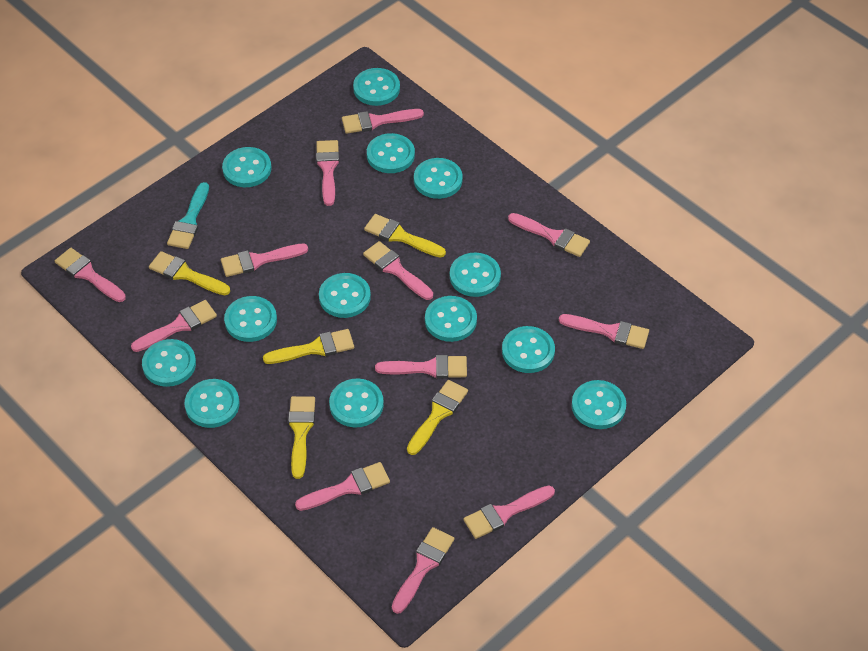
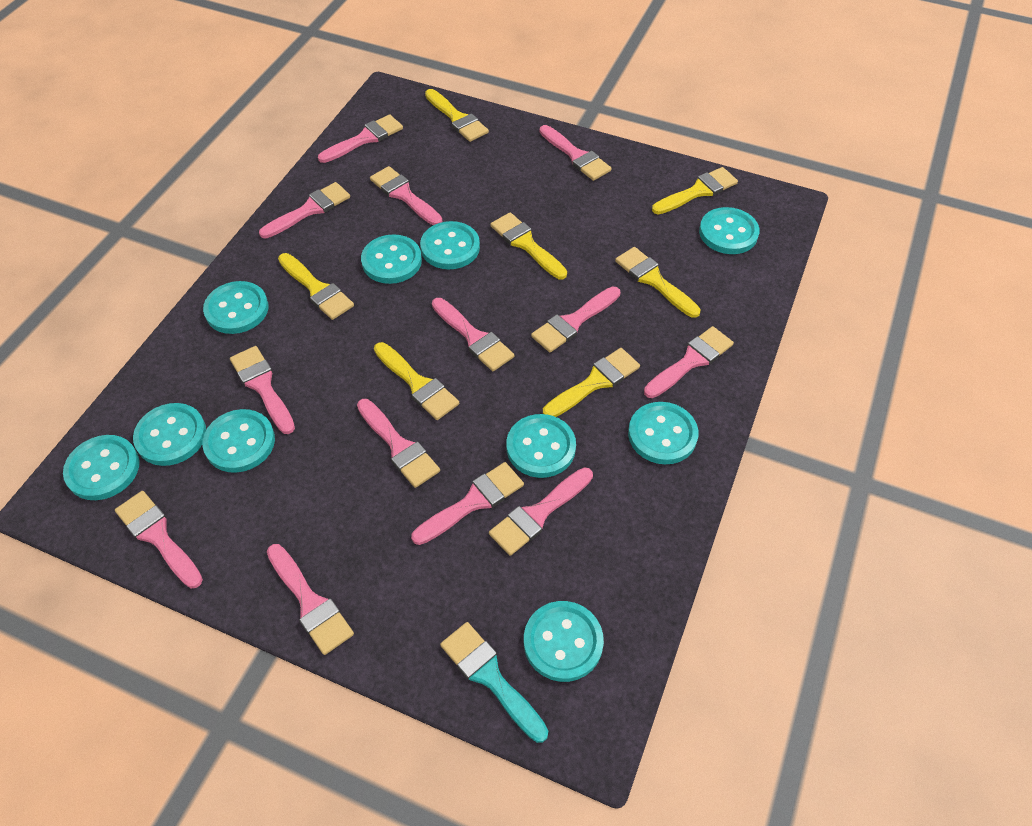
pink brush: 12 -> 13
turquoise button: 13 -> 10
yellow brush: 5 -> 7

